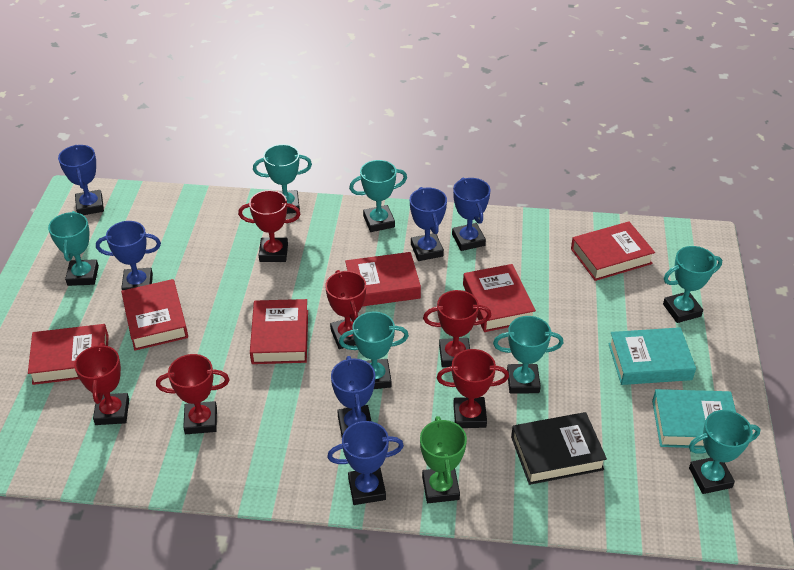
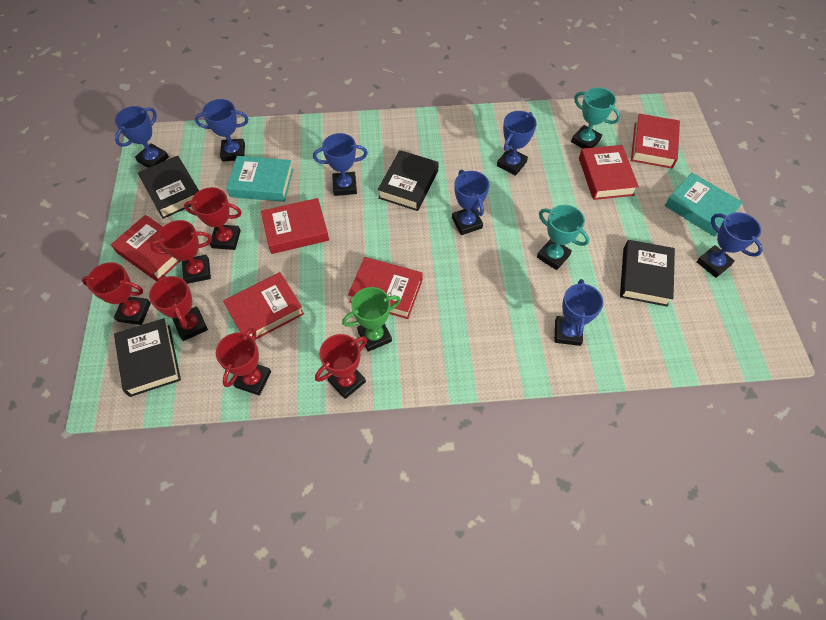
black book: 1 -> 4
blue trophy: 6 -> 7
turquoise trophy: 7 -> 2

